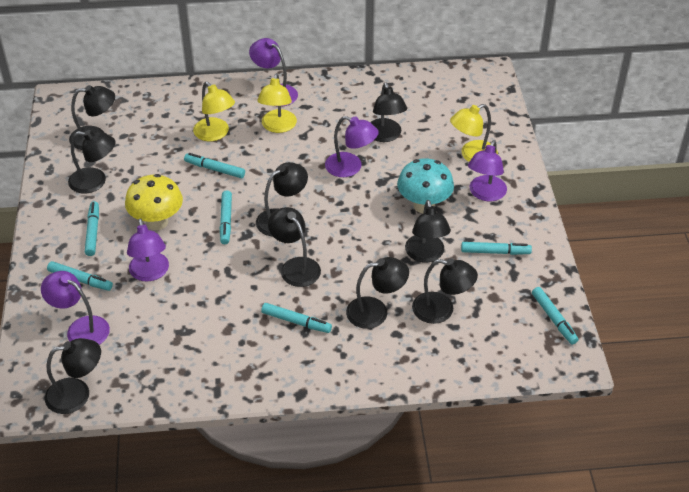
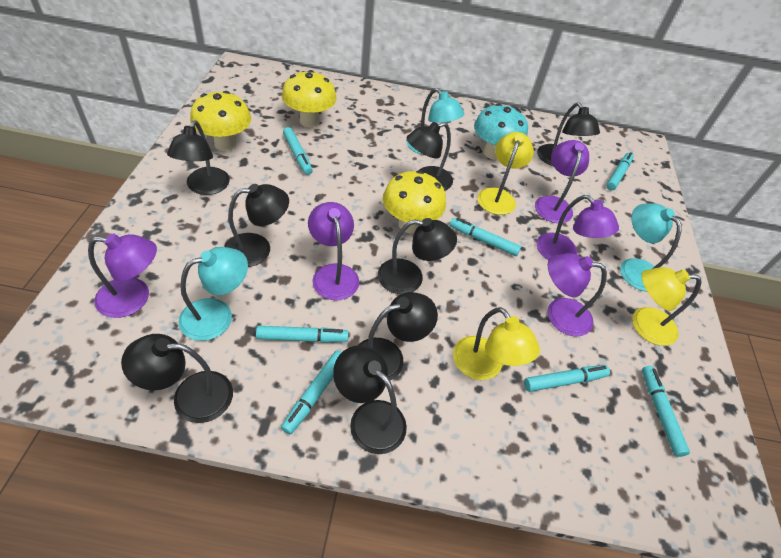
black lamp: 9 -> 8
turquoise lamp: 0 -> 3
yellow mushroom: 1 -> 3

